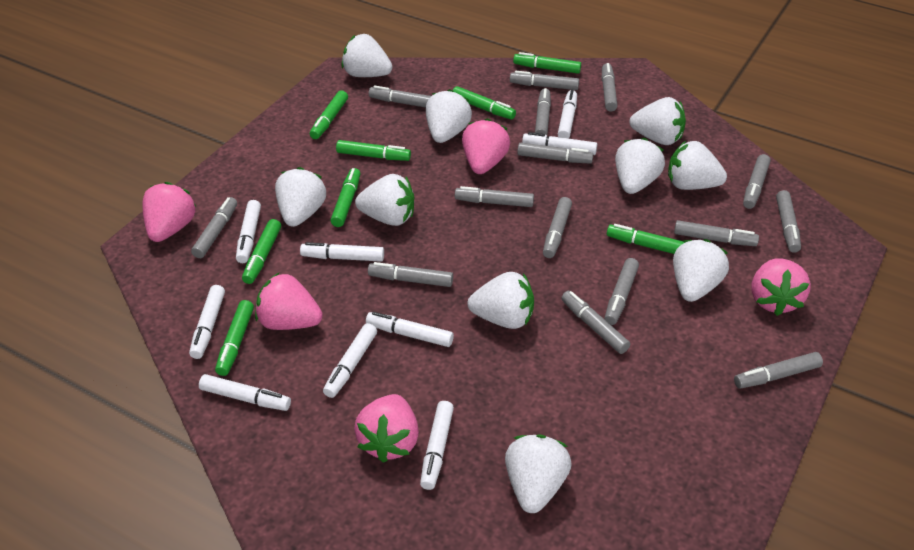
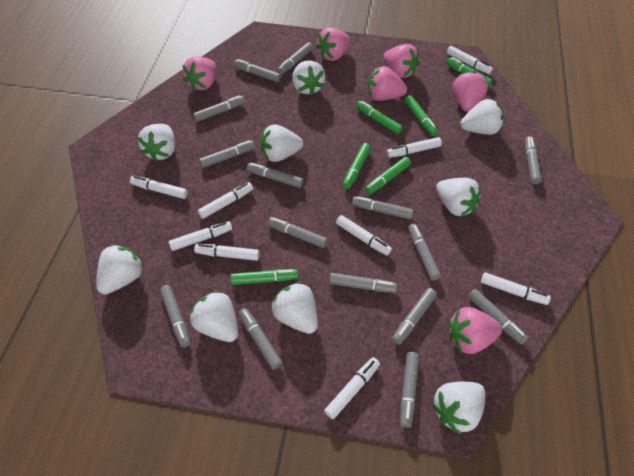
green marker: 8 -> 6
pink strawberry: 5 -> 6
white strawberry: 10 -> 9

